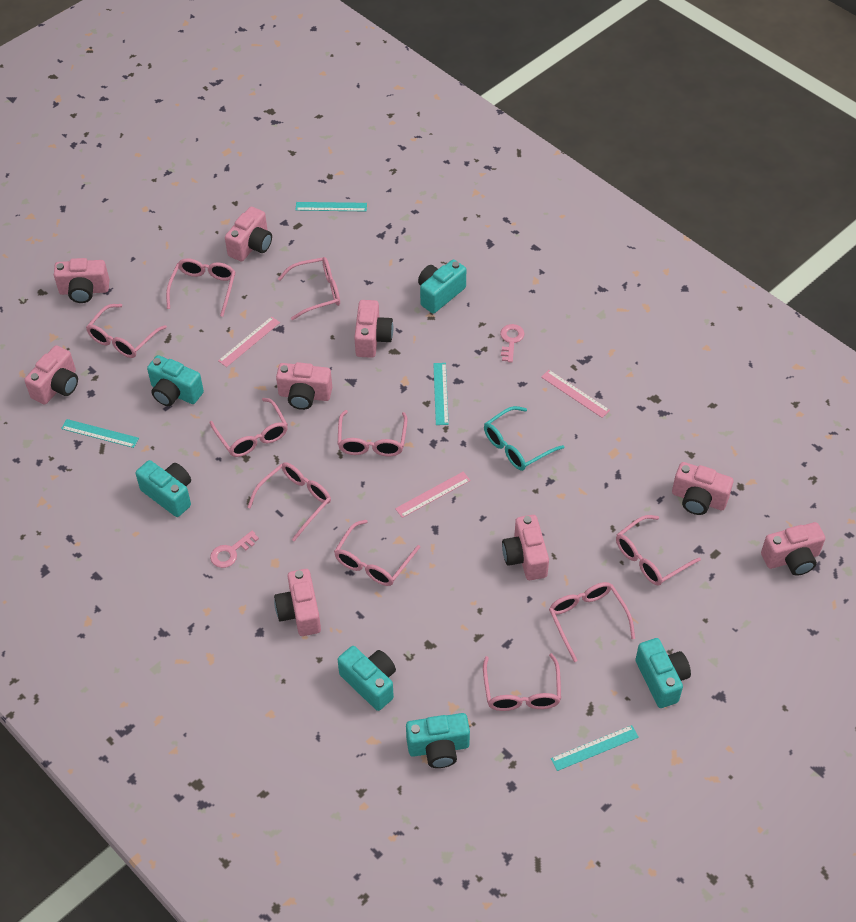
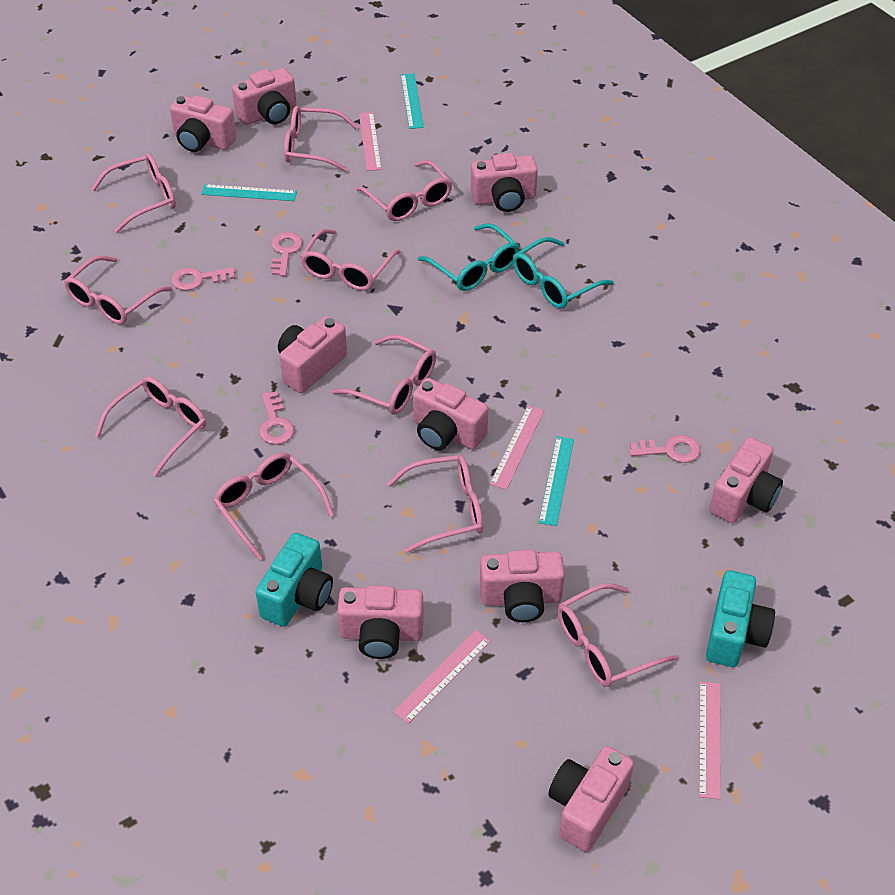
pink key: 2 -> 4
pink ruler: 3 -> 4
turquoise camera: 6 -> 2
turquoise glasses: 1 -> 2
turquoise ruler: 4 -> 3

